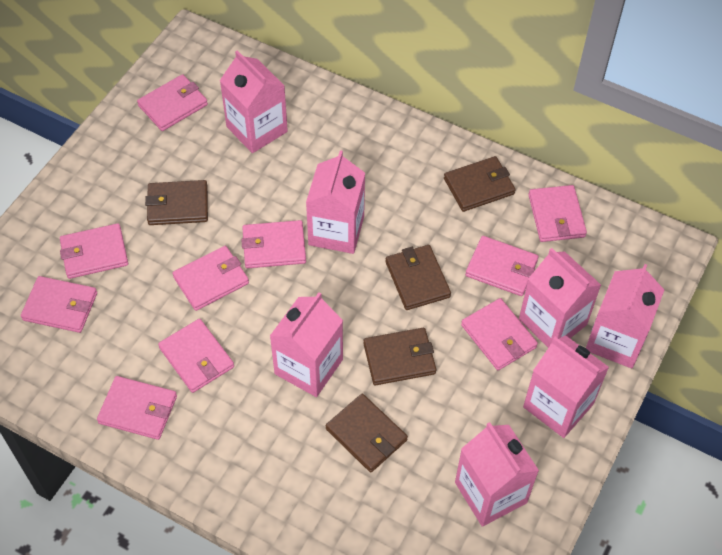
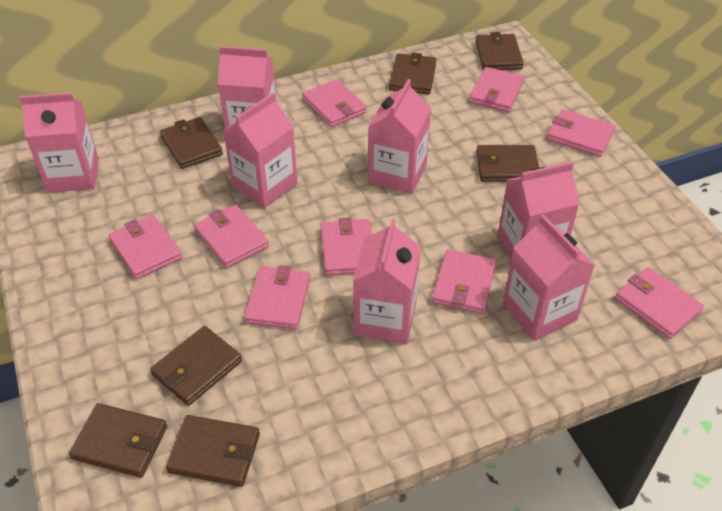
brown wallet: 5 -> 7
pink wallet: 10 -> 9

